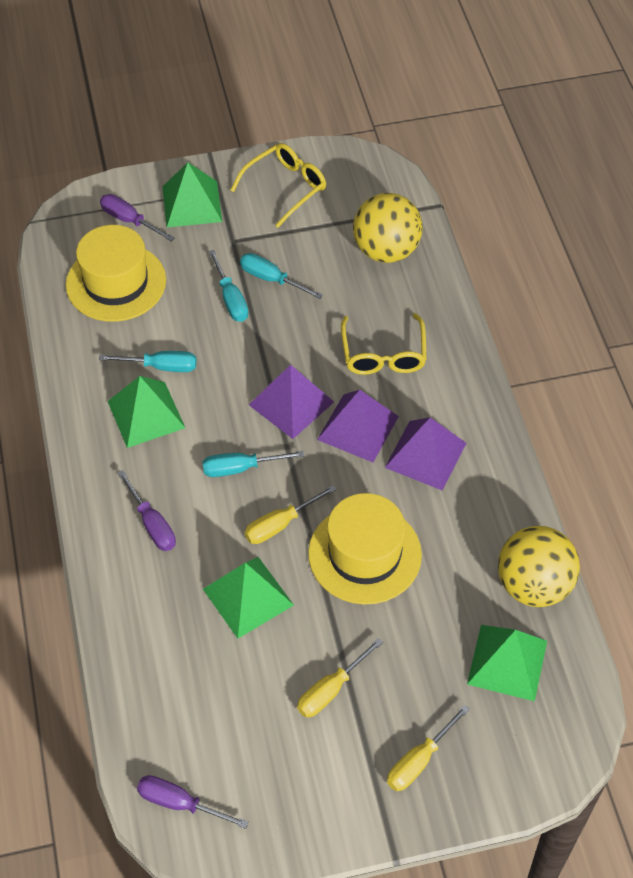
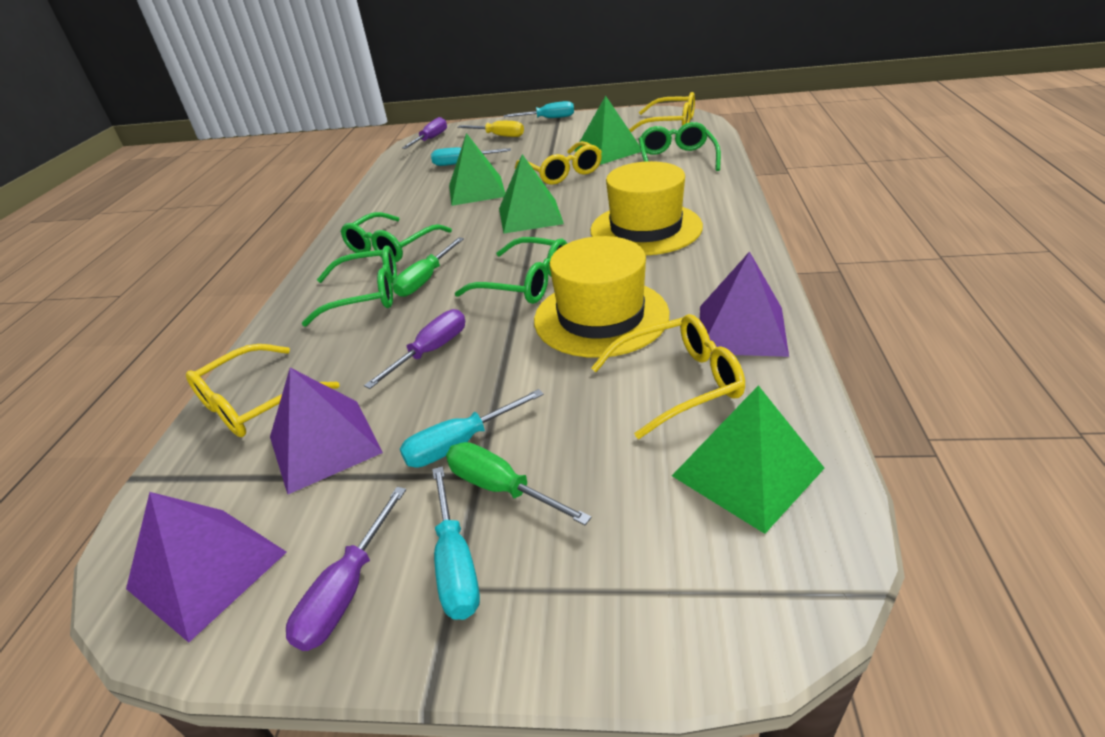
green glasses: 0 -> 4
green screwdriver: 0 -> 2
yellow ball: 2 -> 0
yellow glasses: 2 -> 4
yellow screwdriver: 3 -> 1

